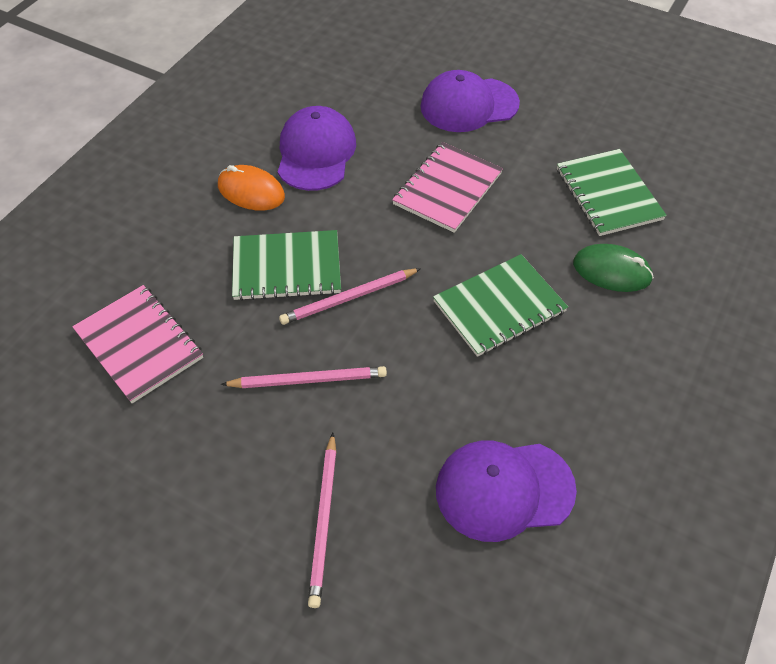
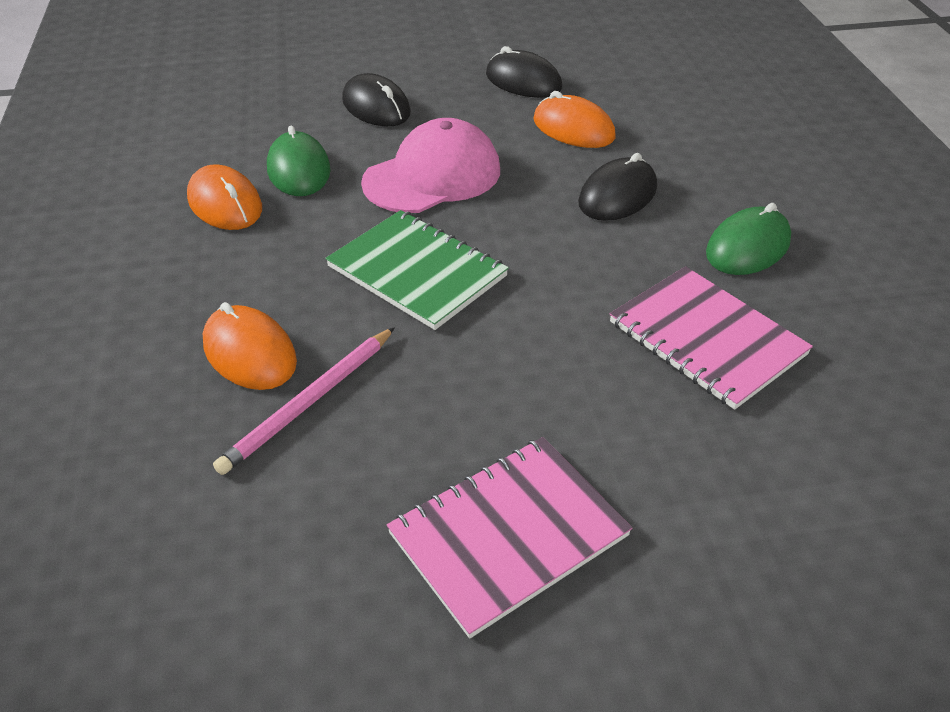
black mouse: 0 -> 3
green mouse: 1 -> 2
green notebook: 3 -> 1
orange mouse: 1 -> 3
pink cap: 0 -> 1
pink pencil: 3 -> 1
purple cap: 3 -> 0

